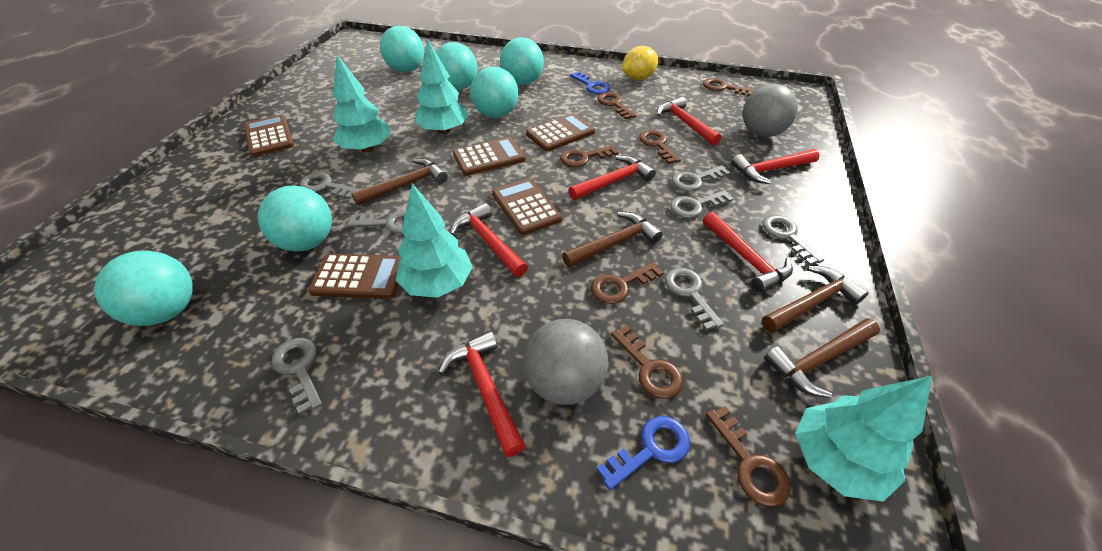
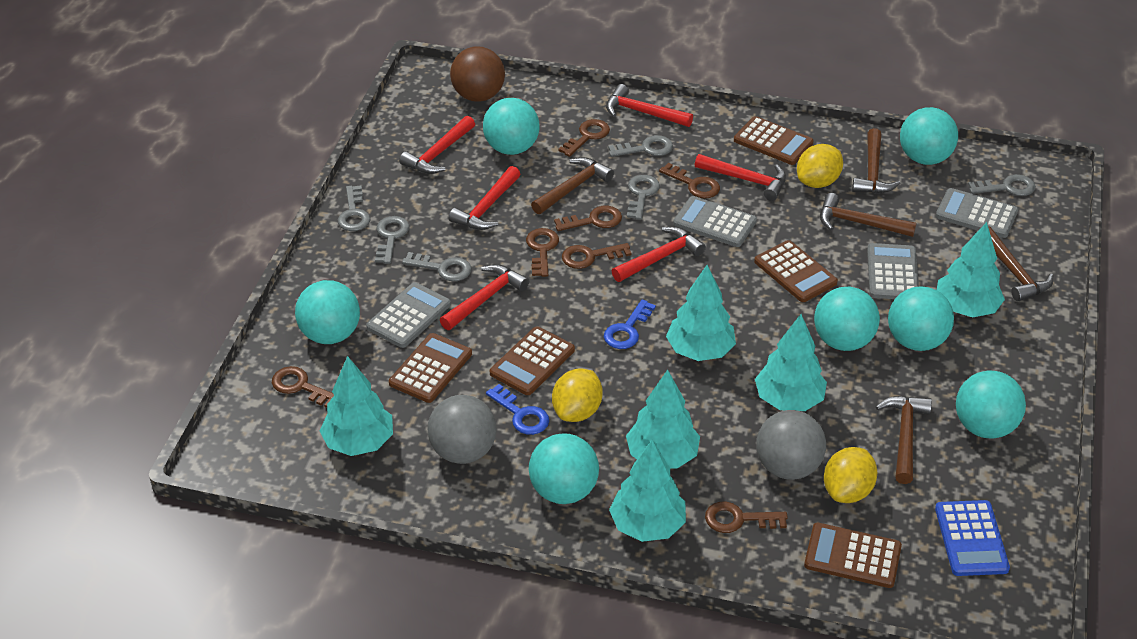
blue calculator: 0 -> 1
brown ball: 0 -> 1
brown hammer: 4 -> 5
grey calculator: 0 -> 4
grey key: 7 -> 6
turquoise ball: 6 -> 7
turquoise tree: 4 -> 6
yellow lemon: 1 -> 3

